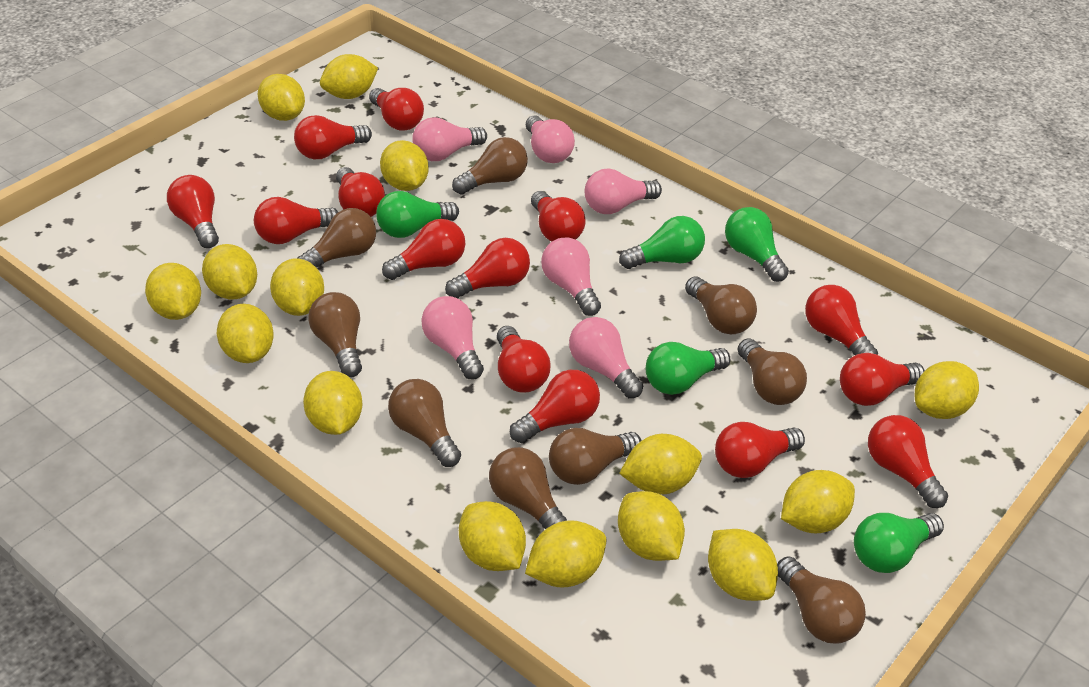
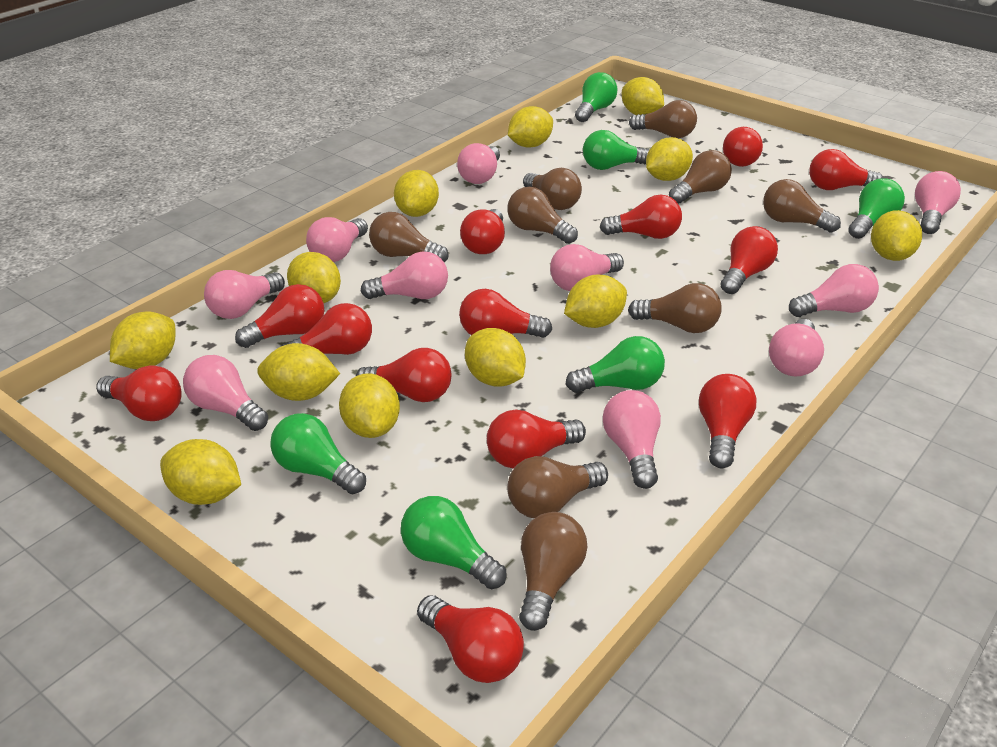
green light bulb: 5 -> 6
pink light bulb: 6 -> 10
red light bulb: 14 -> 13
yellow lemon: 15 -> 12

